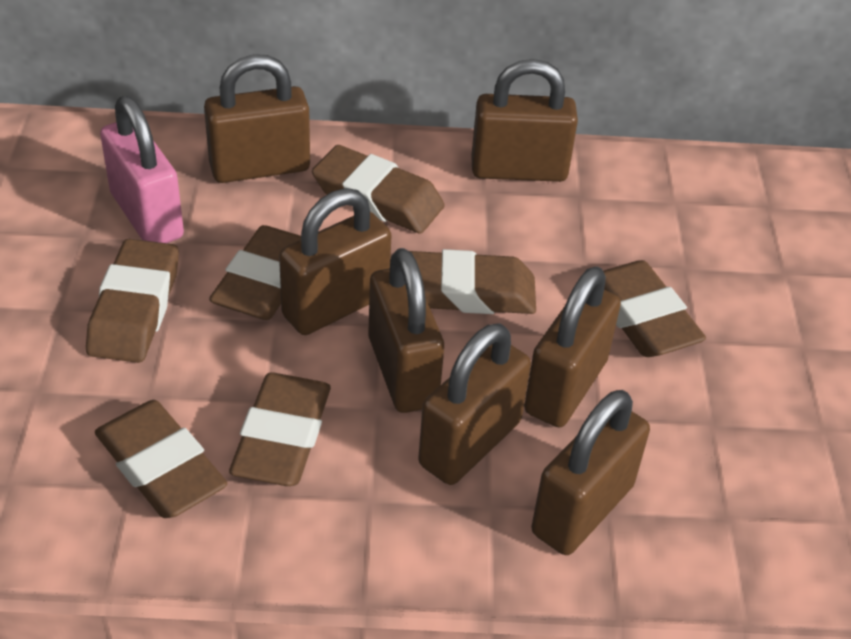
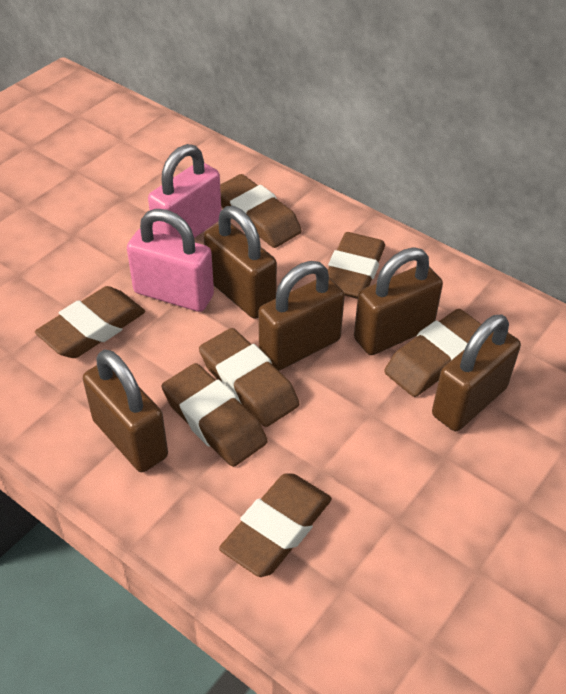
brown padlock: 7 -> 5
pink padlock: 1 -> 2

